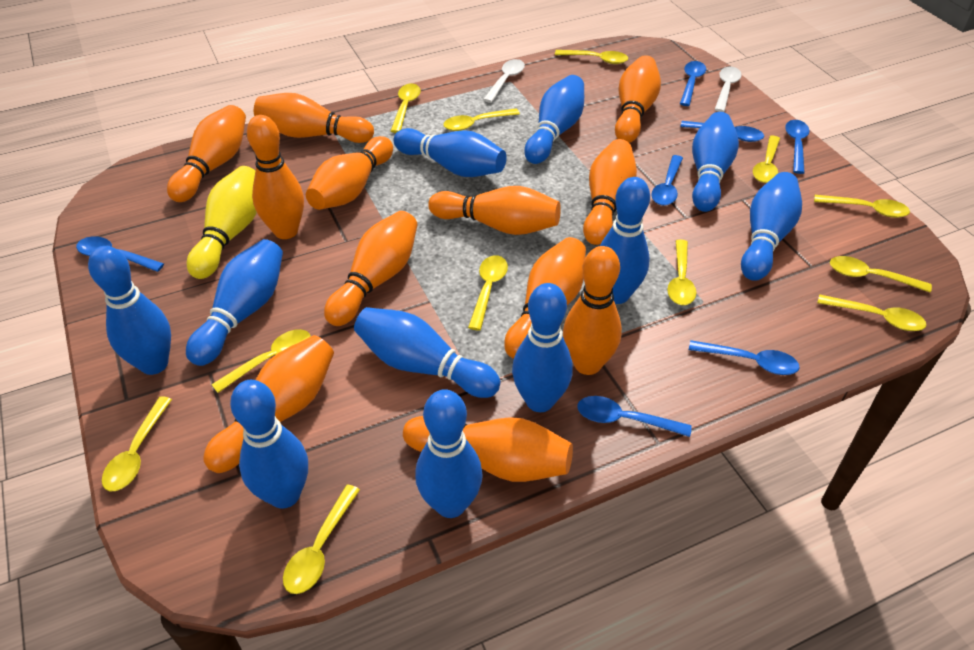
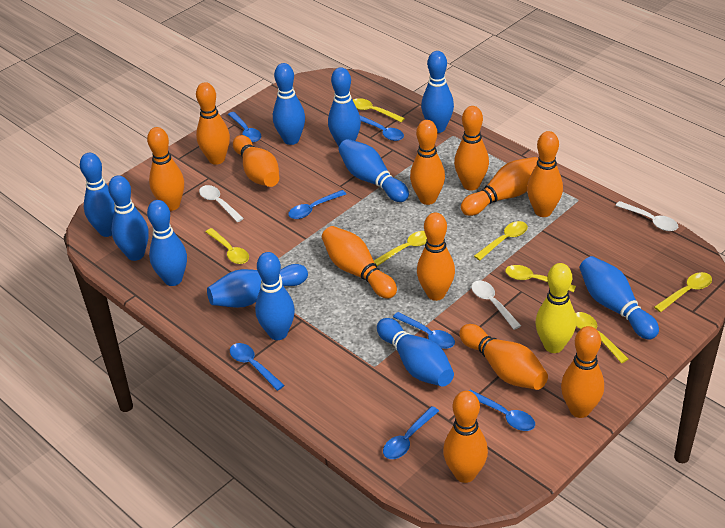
white spoon: 2 -> 3
yellow spoon: 12 -> 7

